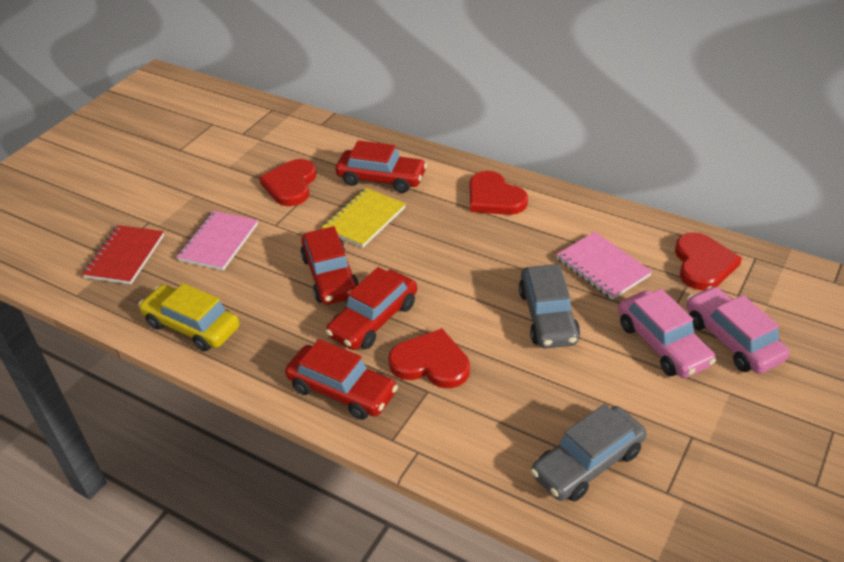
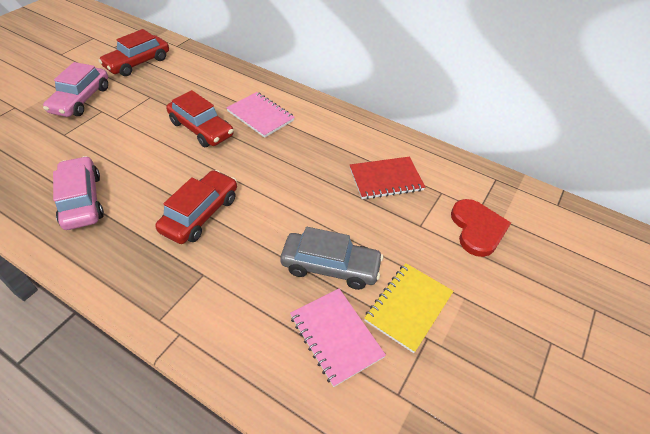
grey car: 2 -> 1
red car: 4 -> 3
red heart: 4 -> 1
yellow car: 1 -> 0

